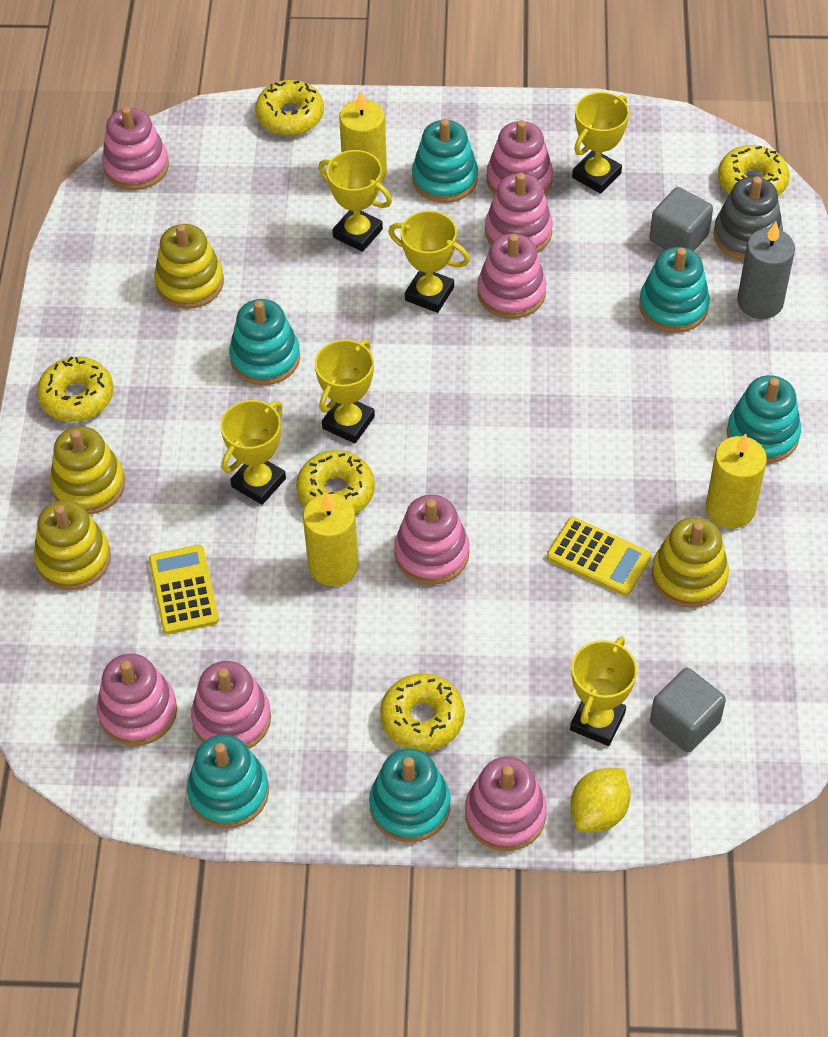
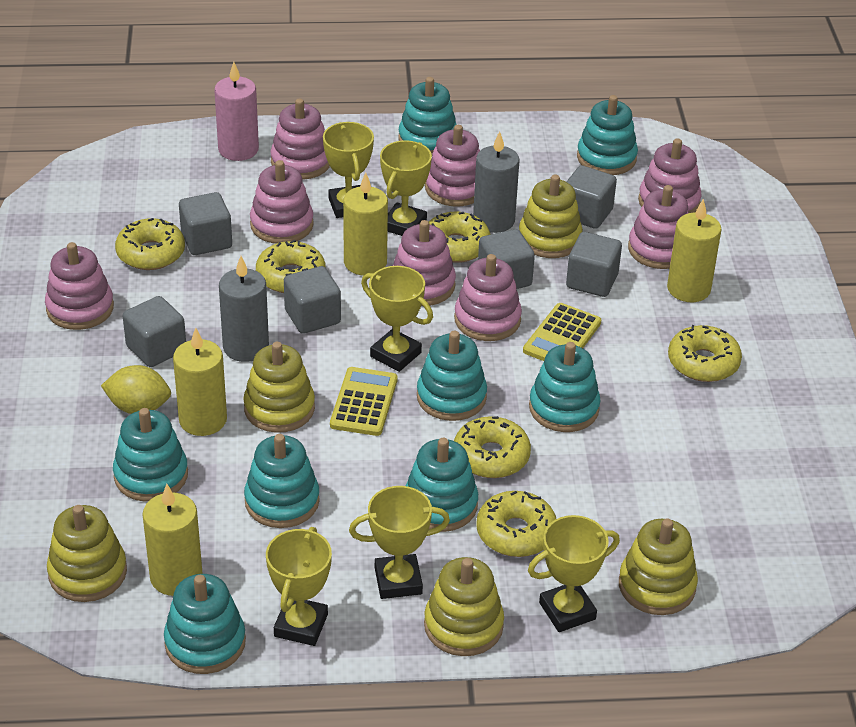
grey candle: 1 -> 2
grey cube: 2 -> 6
grey stacking toy: 1 -> 0
pink candle: 0 -> 1
turquoise stacking toy: 6 -> 8
yellow candle: 3 -> 4
yellow donut: 5 -> 6
yellow stacking toy: 4 -> 5

